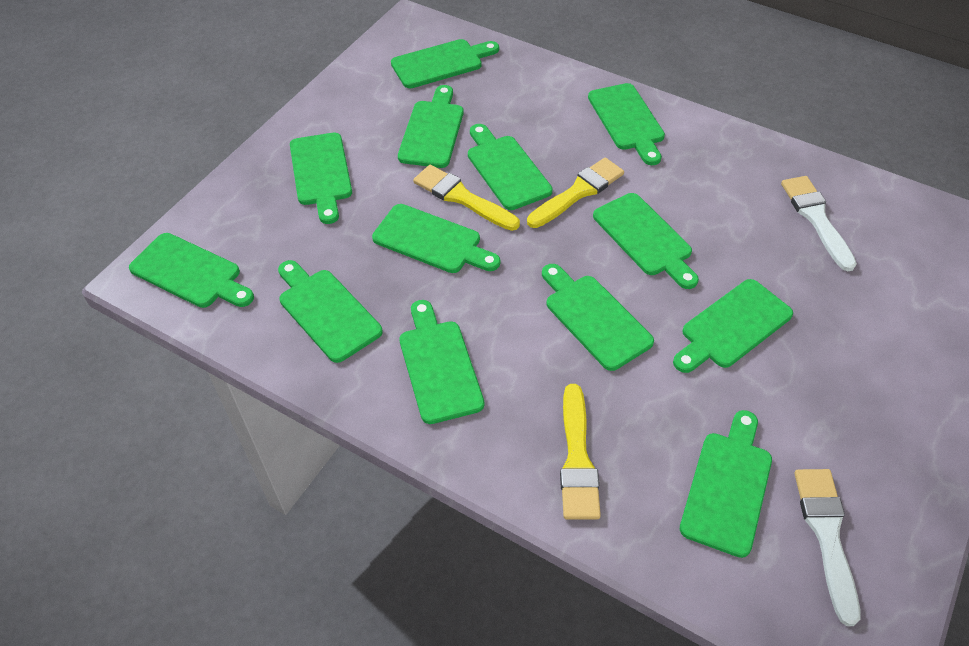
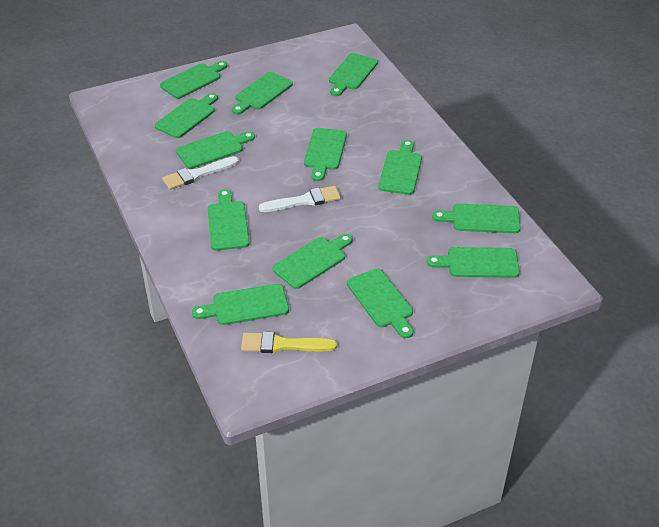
yellow brush: 3 -> 1

